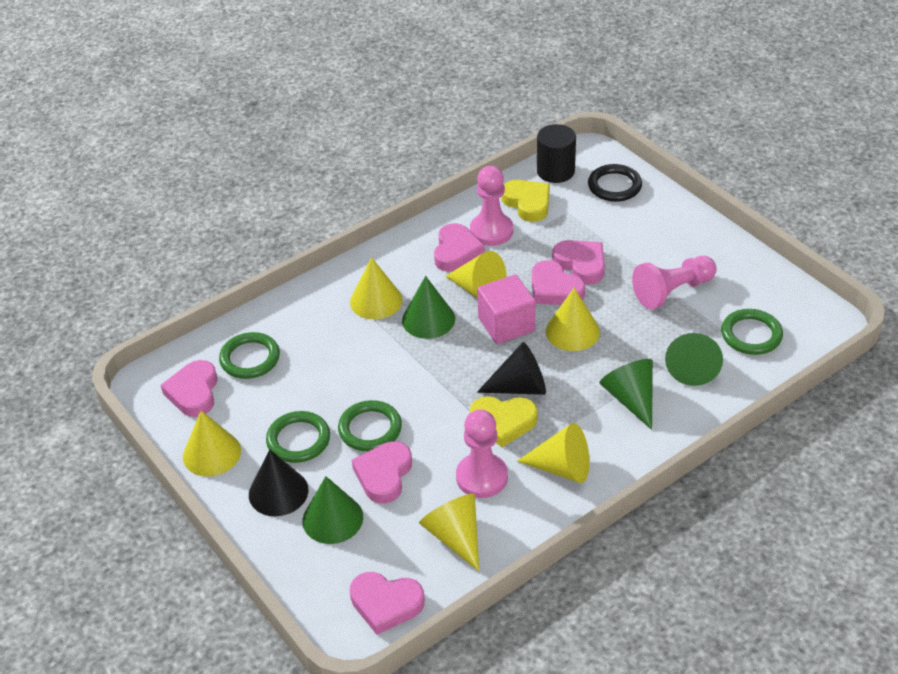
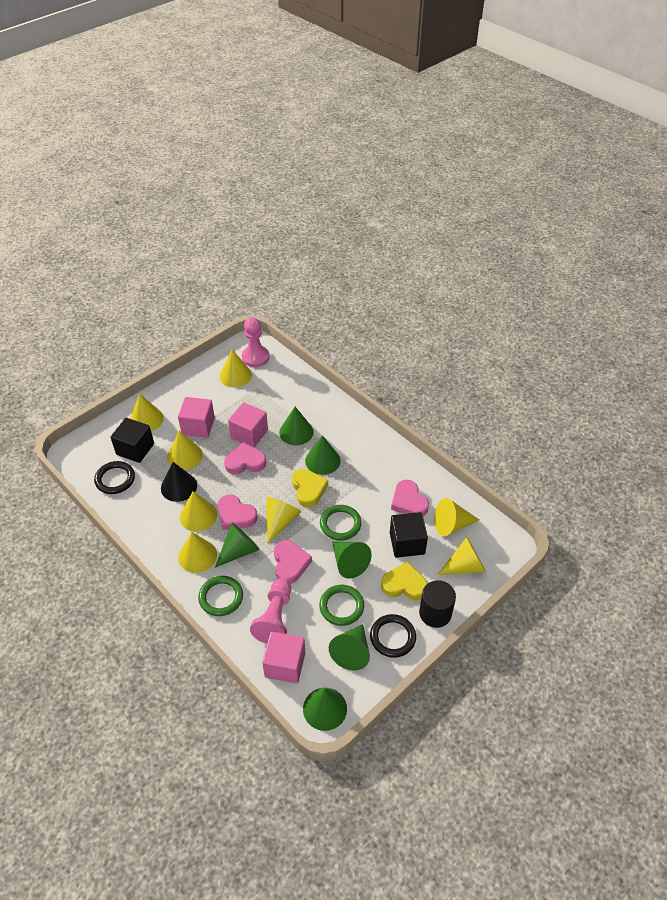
black cone: 2 -> 1
black cube: 0 -> 2
black ring: 1 -> 2
green cone: 4 -> 6
green ring: 4 -> 3
pink cube: 1 -> 3
pink heart: 6 -> 4
pink pawn: 3 -> 2
yellow cone: 6 -> 8

